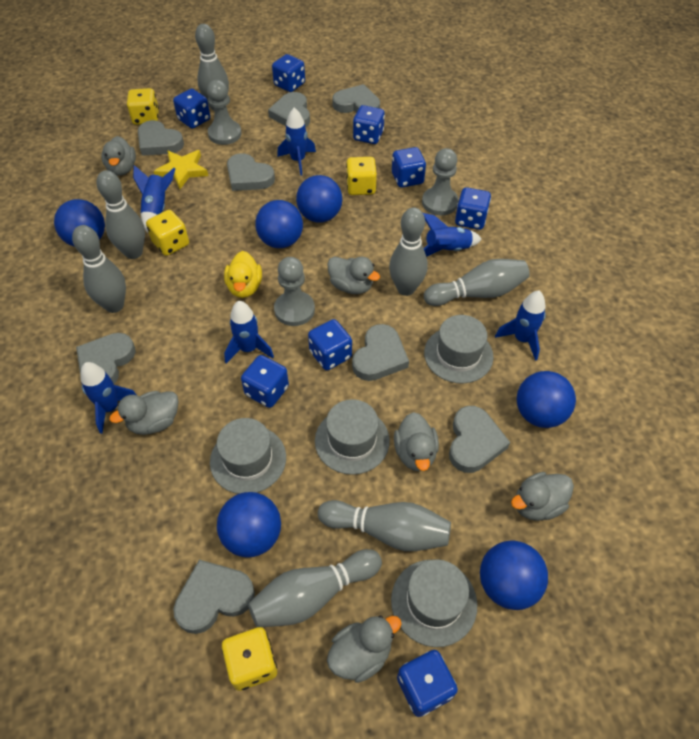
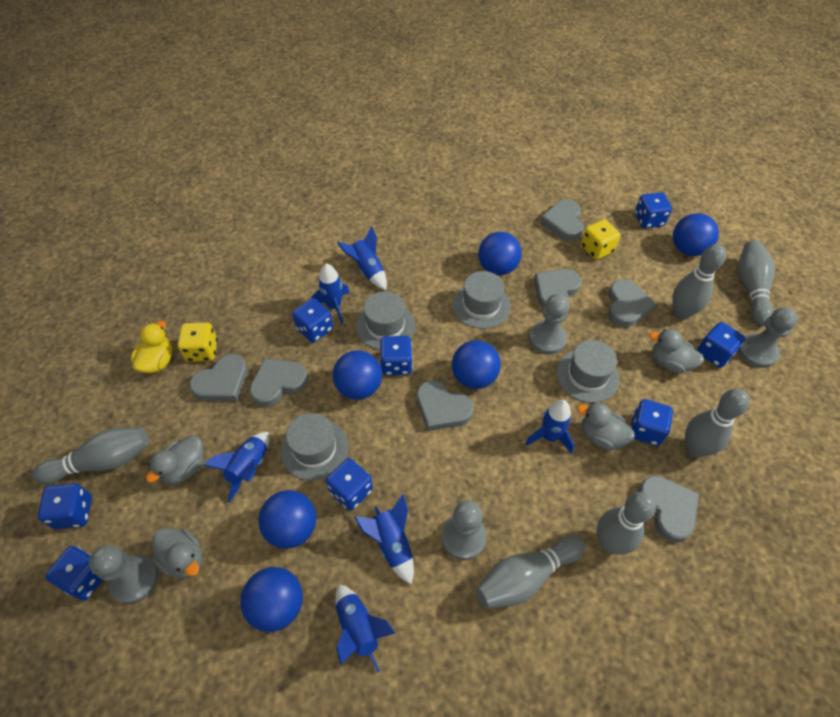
grey bowling pin: 7 -> 6
grey duck: 6 -> 4
grey heart: 8 -> 7
grey pawn: 3 -> 4
yellow dice: 4 -> 2
yellow star: 1 -> 0

